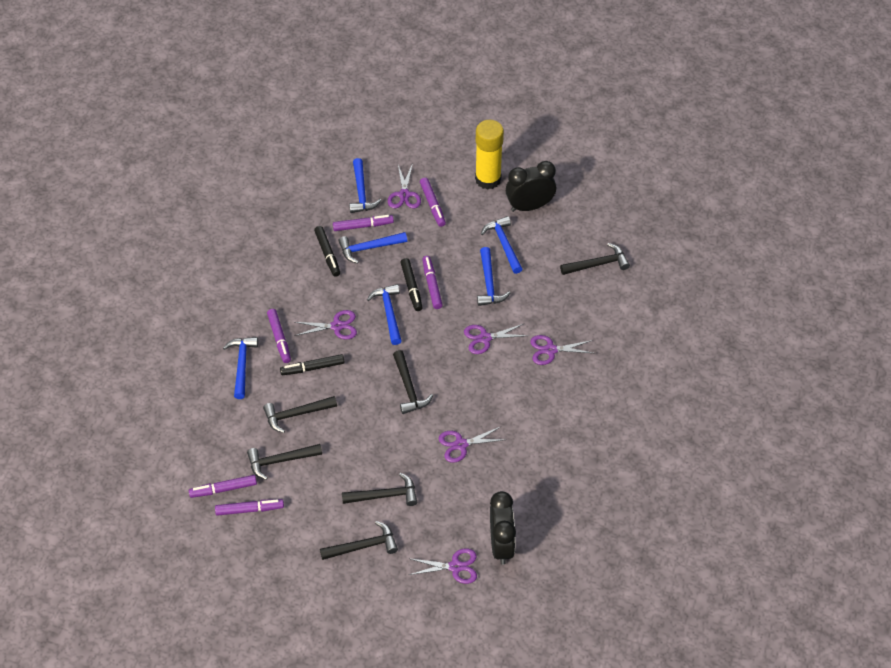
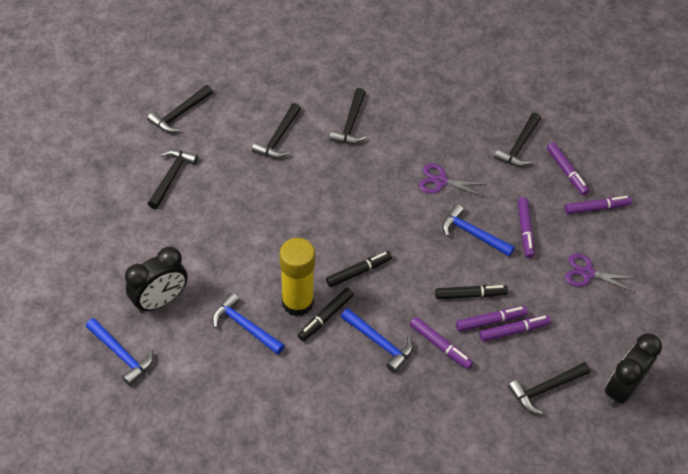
blue hammer: 6 -> 4
purple scissors: 6 -> 2

